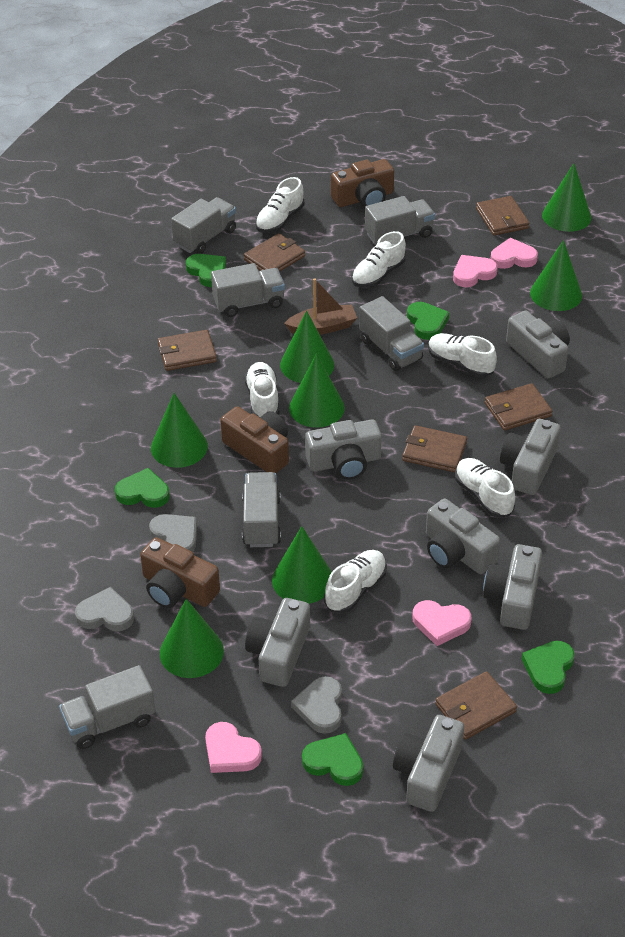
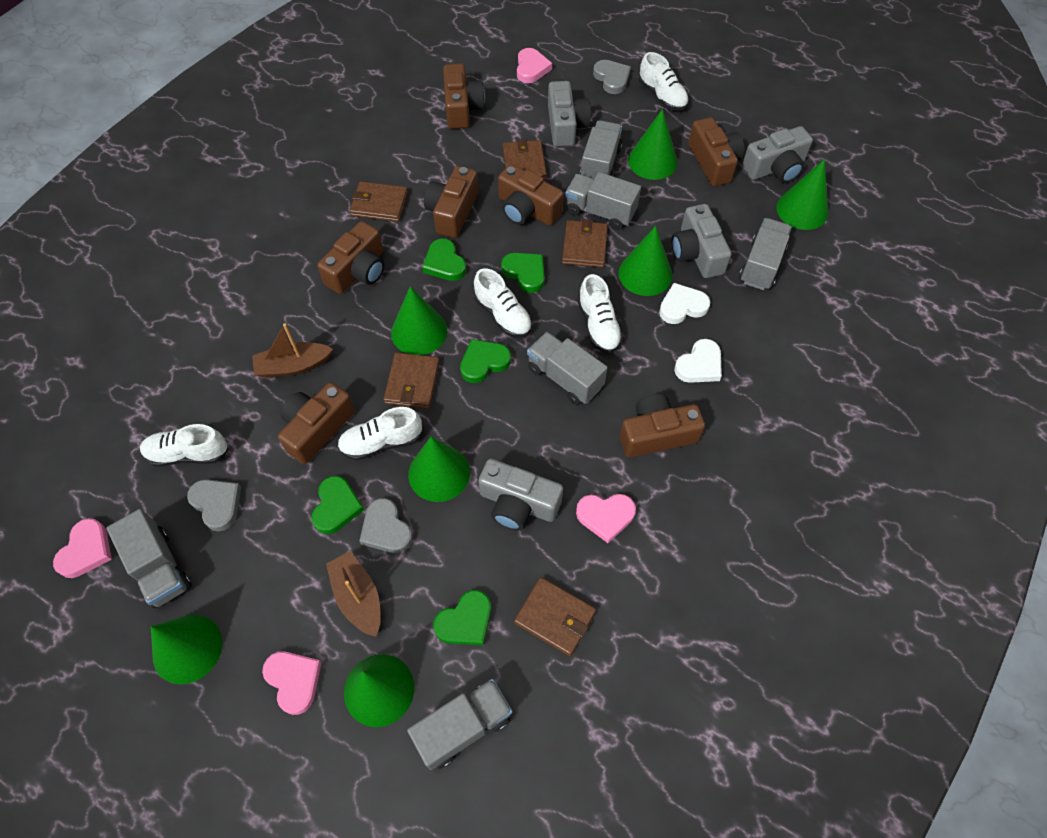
brown boat: 1 -> 2
brown camera: 3 -> 7
brown wallet: 6 -> 5
grey camera: 7 -> 4
white heart: 0 -> 2
white shoe: 6 -> 5

